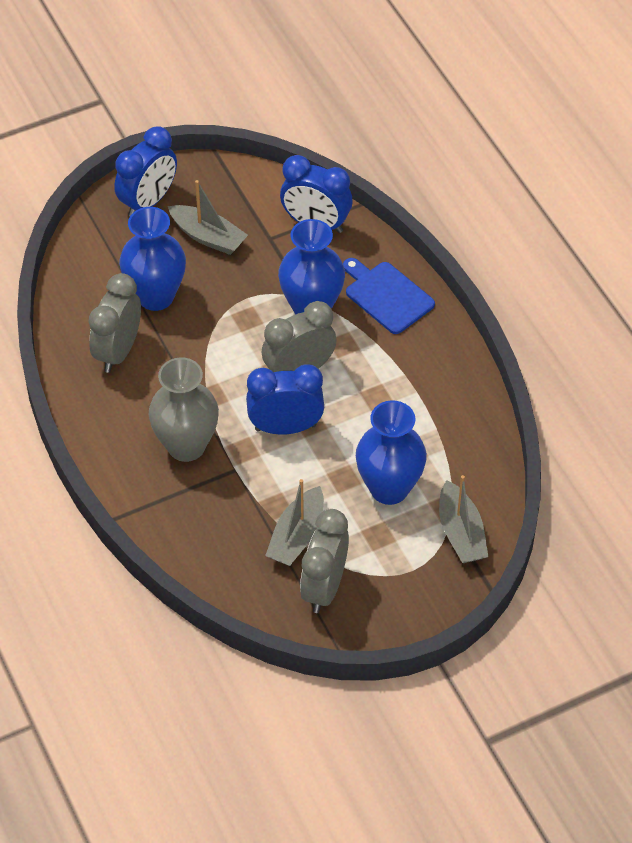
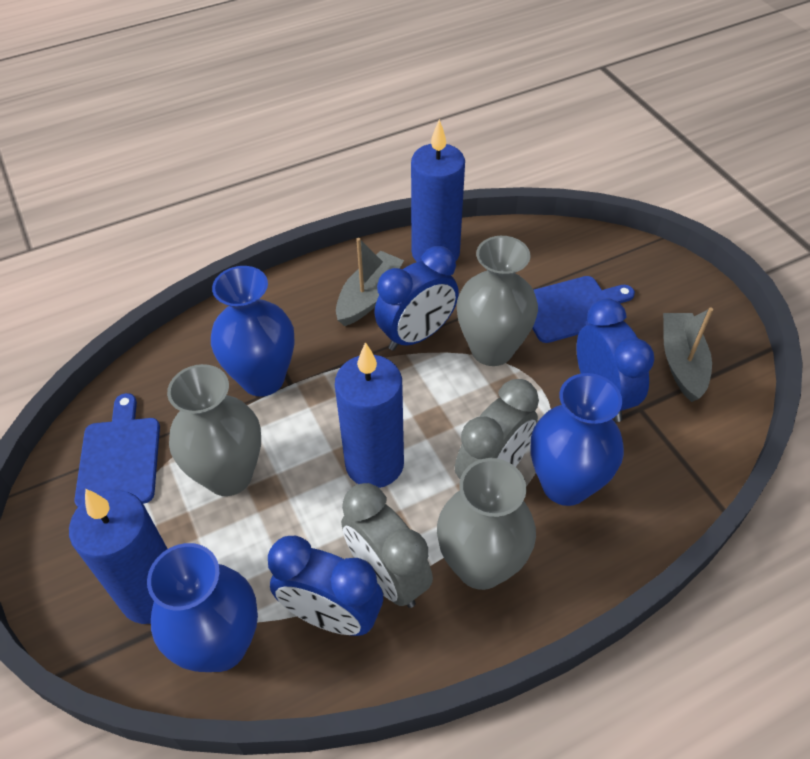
blue candle: 0 -> 3
blue cutting board: 1 -> 2
grey boat: 3 -> 2
grey clock: 3 -> 2
grey vase: 1 -> 3

